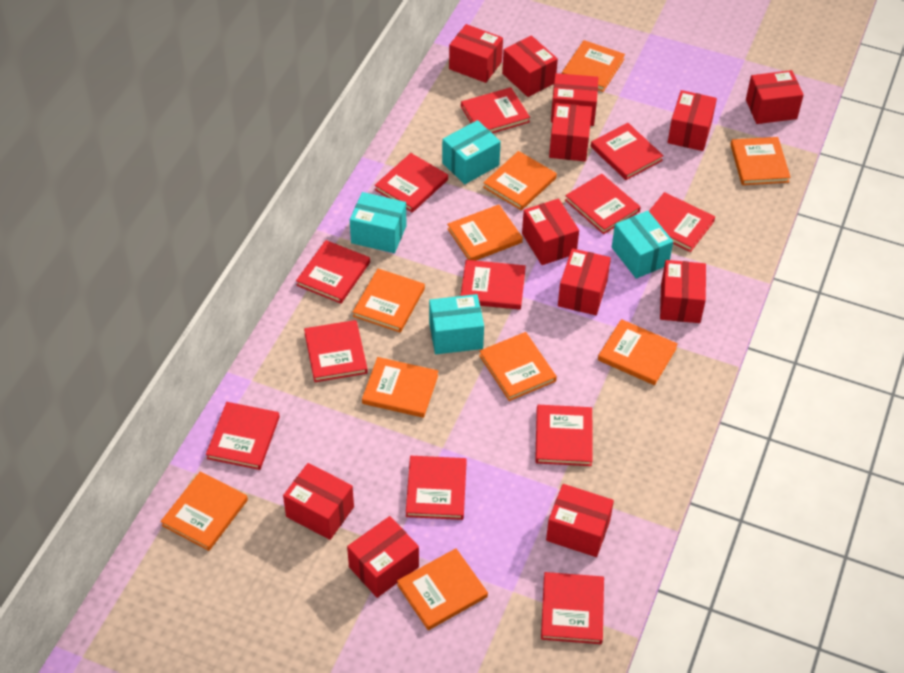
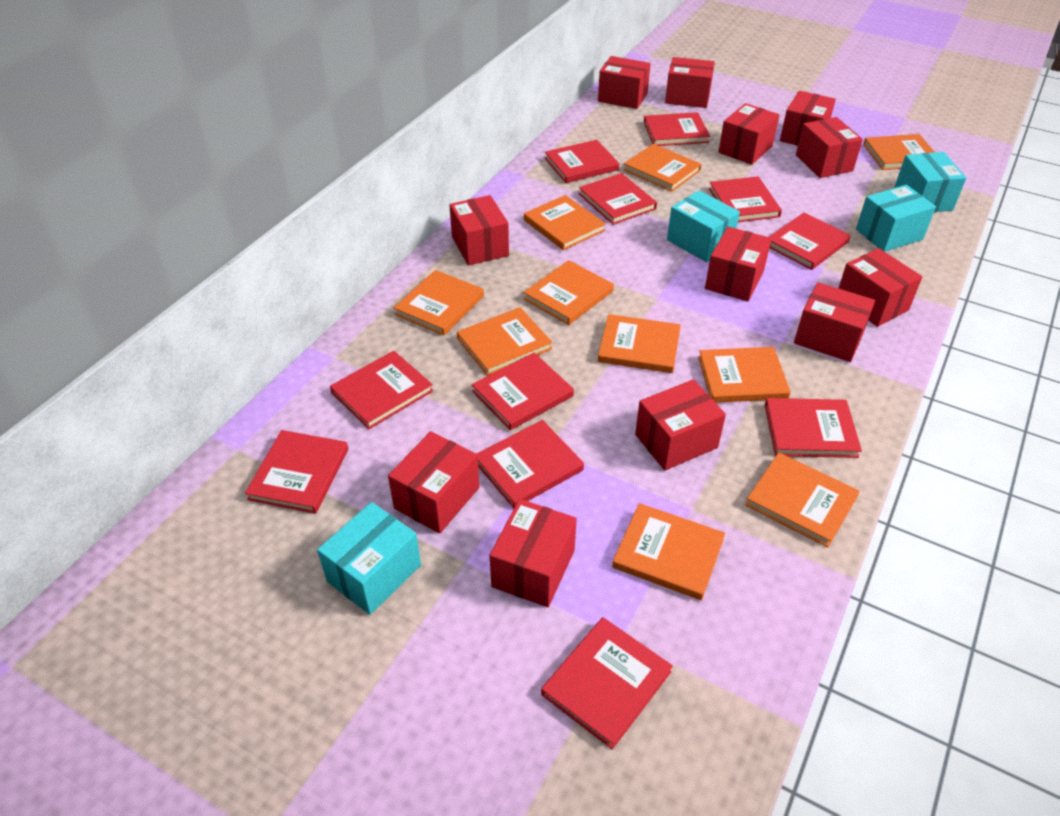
red book: 12 -> 11

